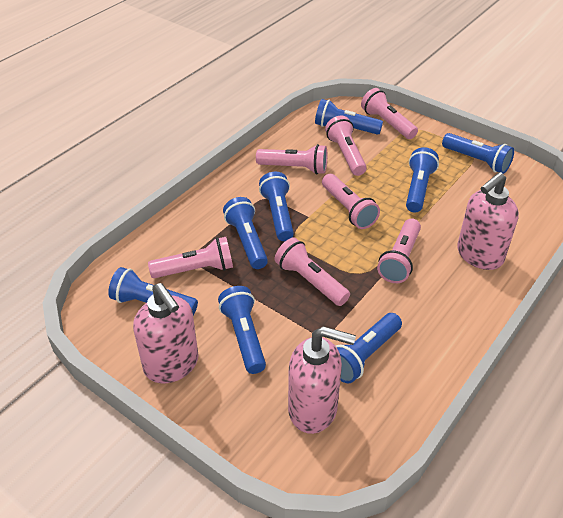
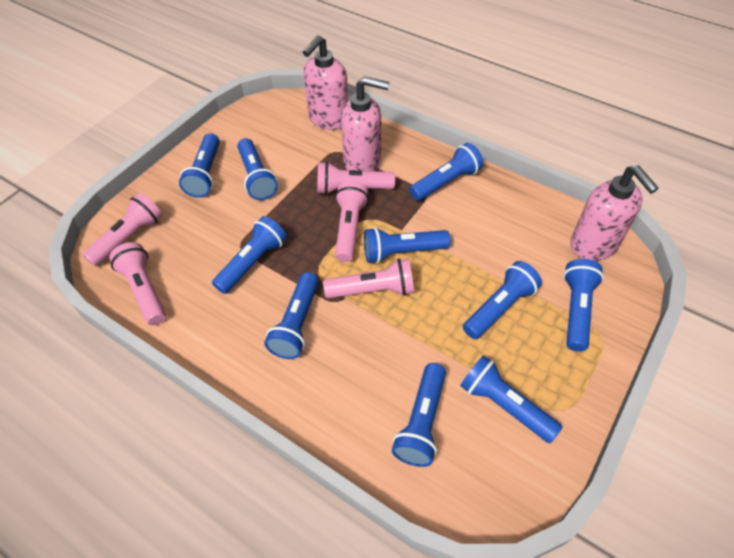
blue flashlight: 8 -> 10
pink flashlight: 7 -> 5

